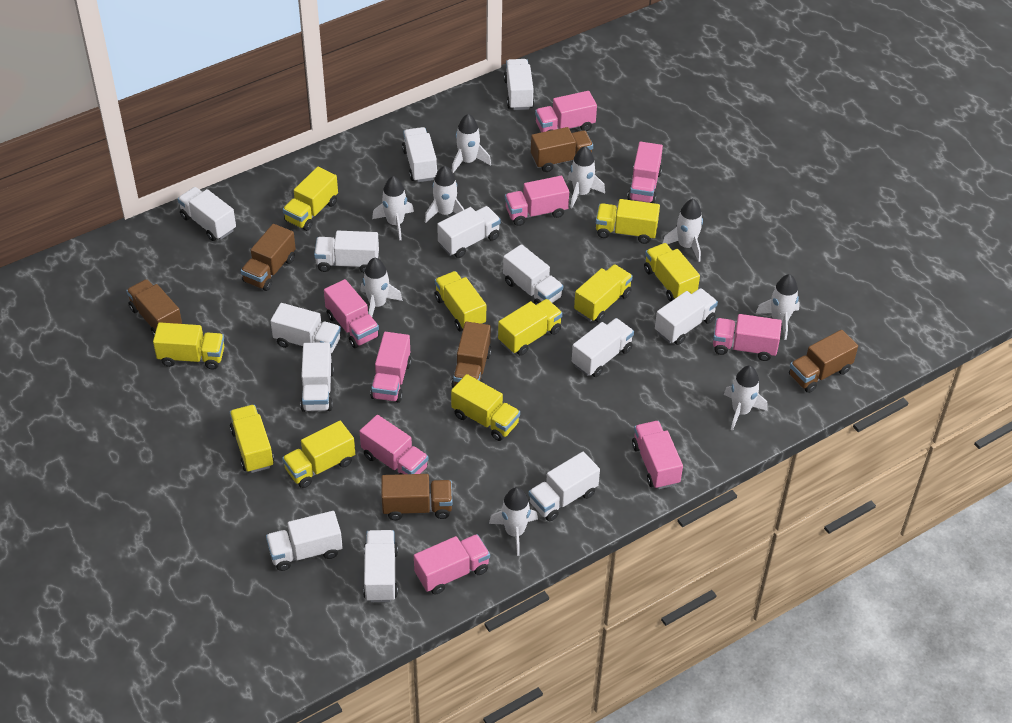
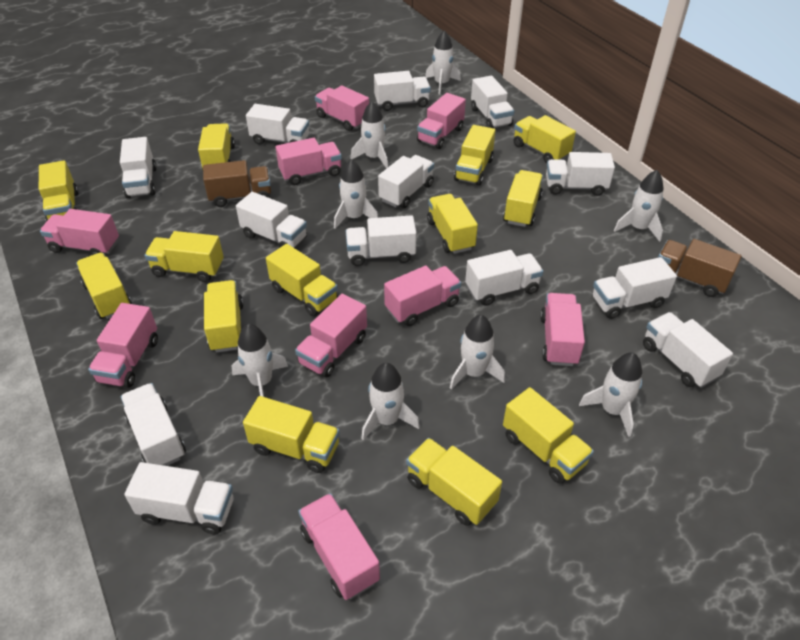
brown truck: 6 -> 2
white rocket: 9 -> 8
yellow truck: 10 -> 13

